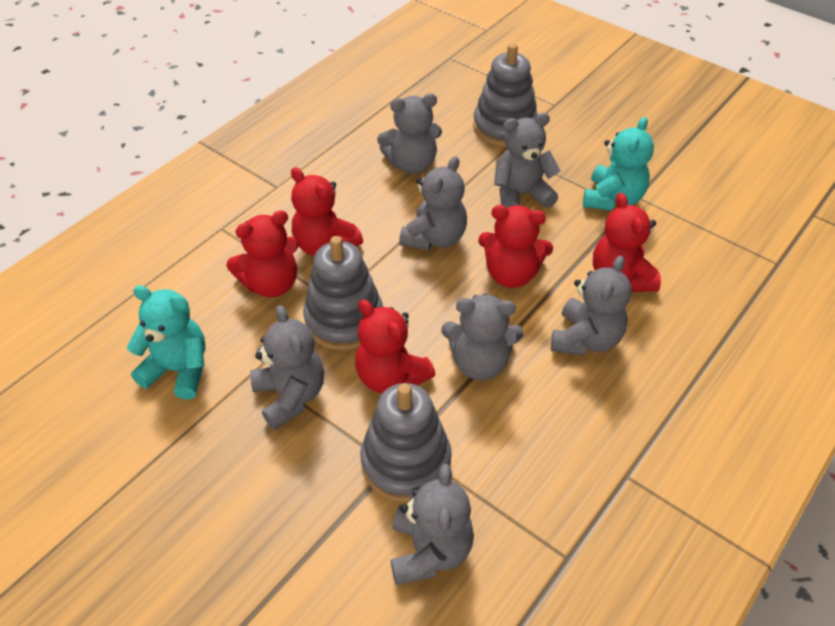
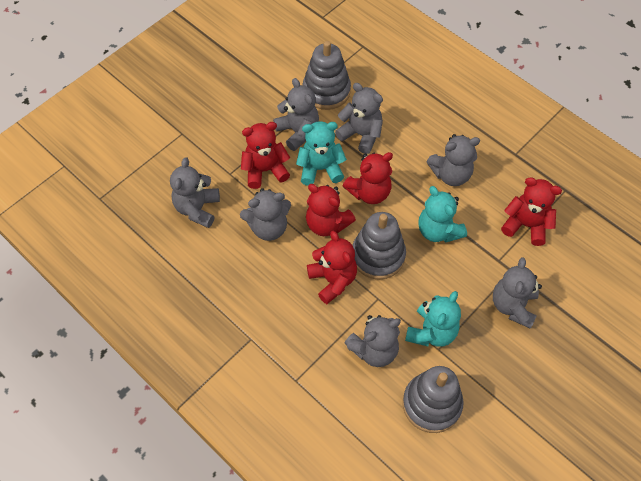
turquoise teddy bear: 2 -> 3

